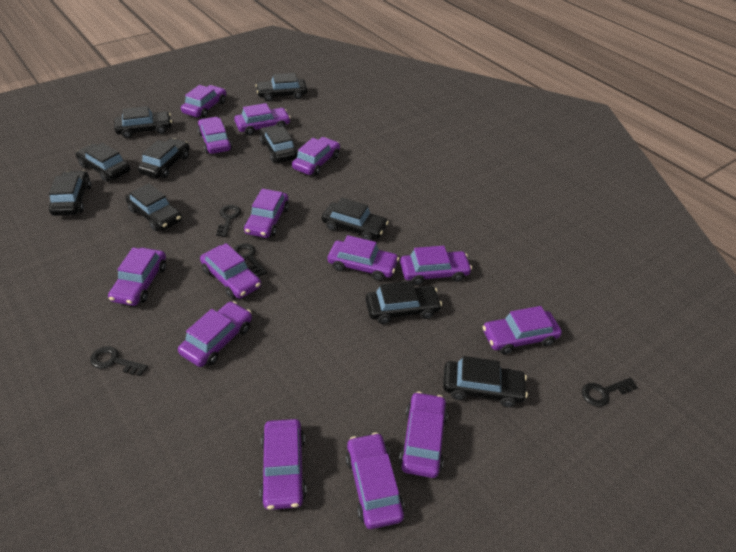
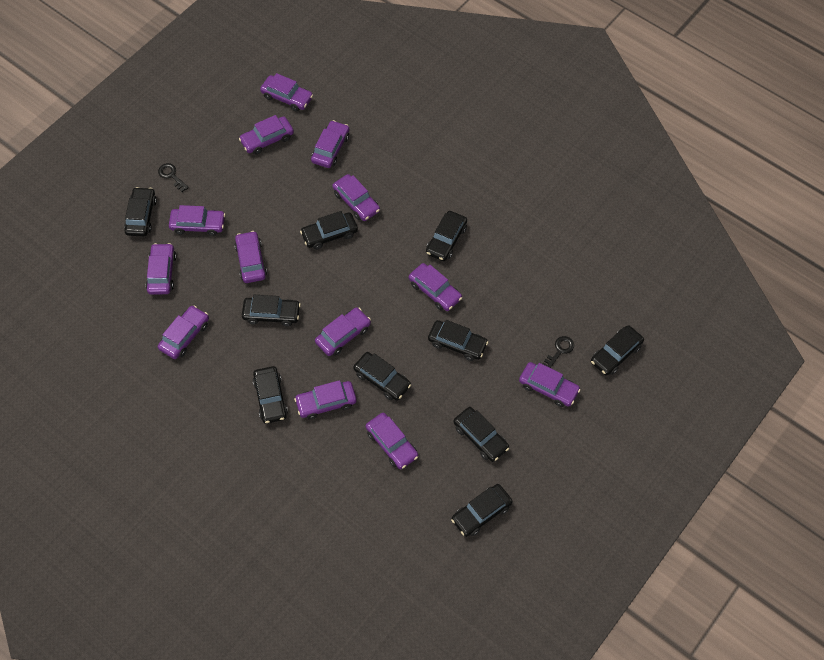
black key: 4 -> 2
purple car: 14 -> 13

